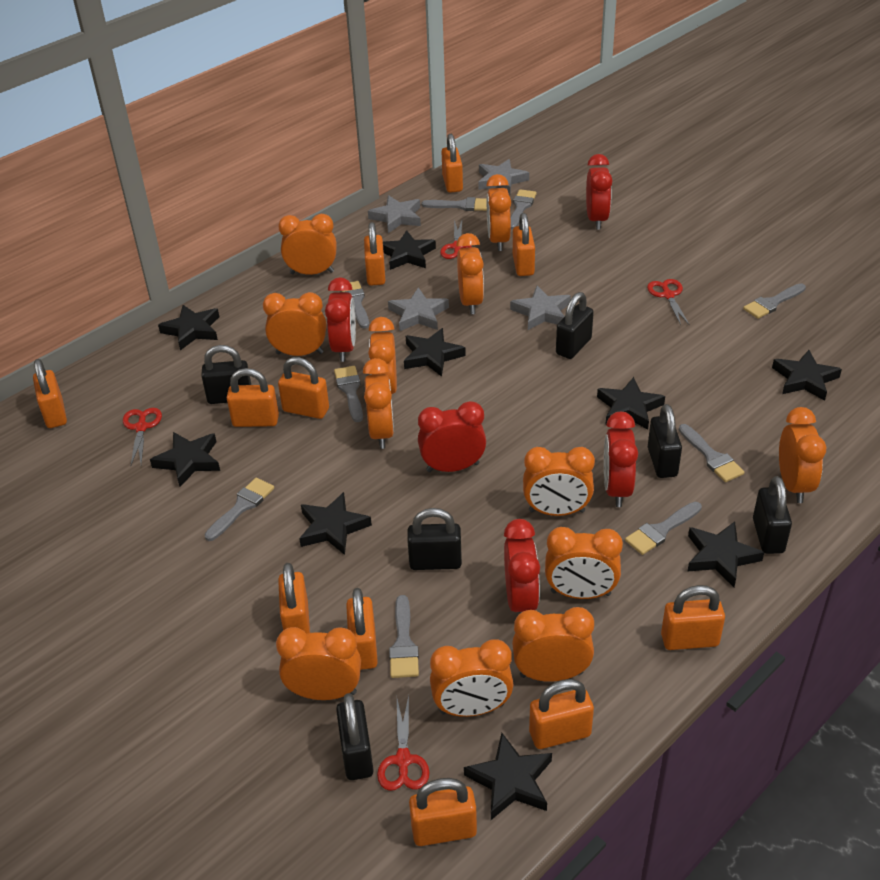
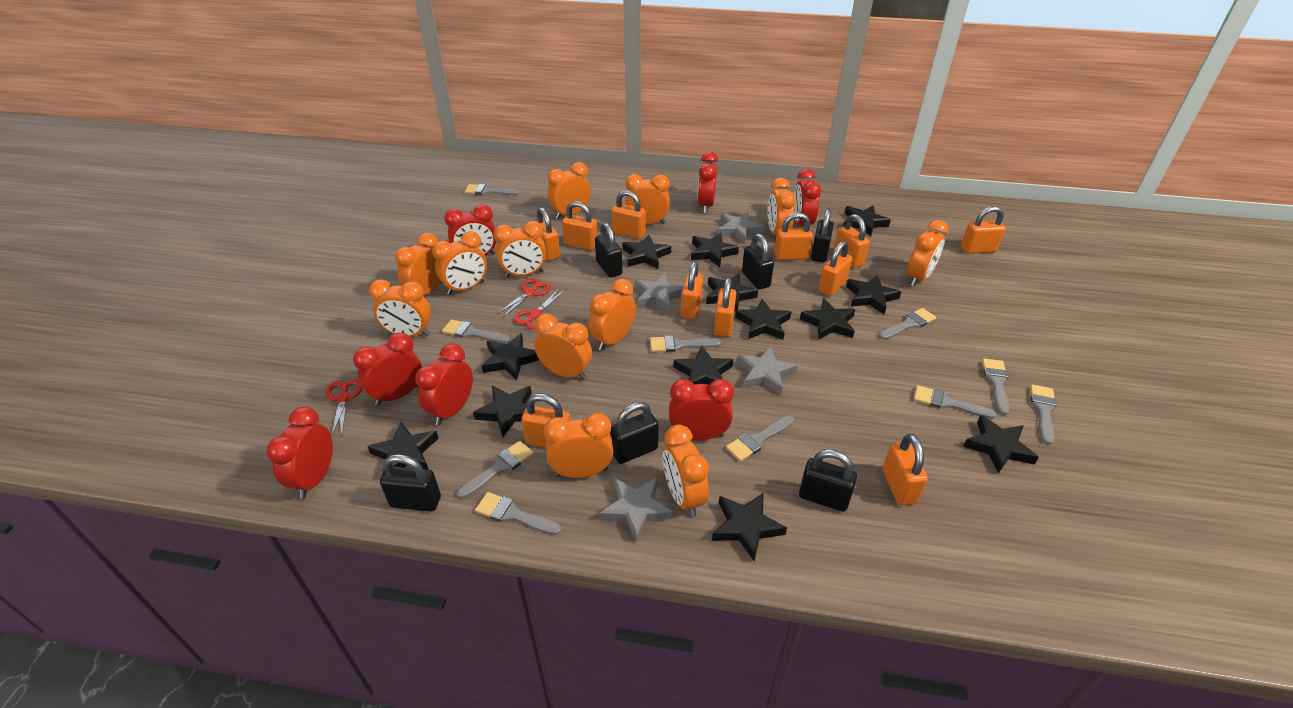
black star: 9 -> 13
grey brush: 9 -> 10
red clock: 5 -> 7
red scissors: 4 -> 3

